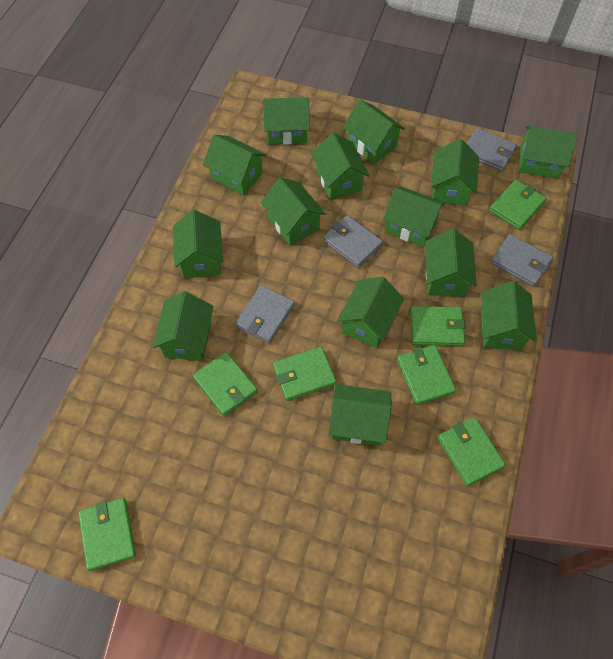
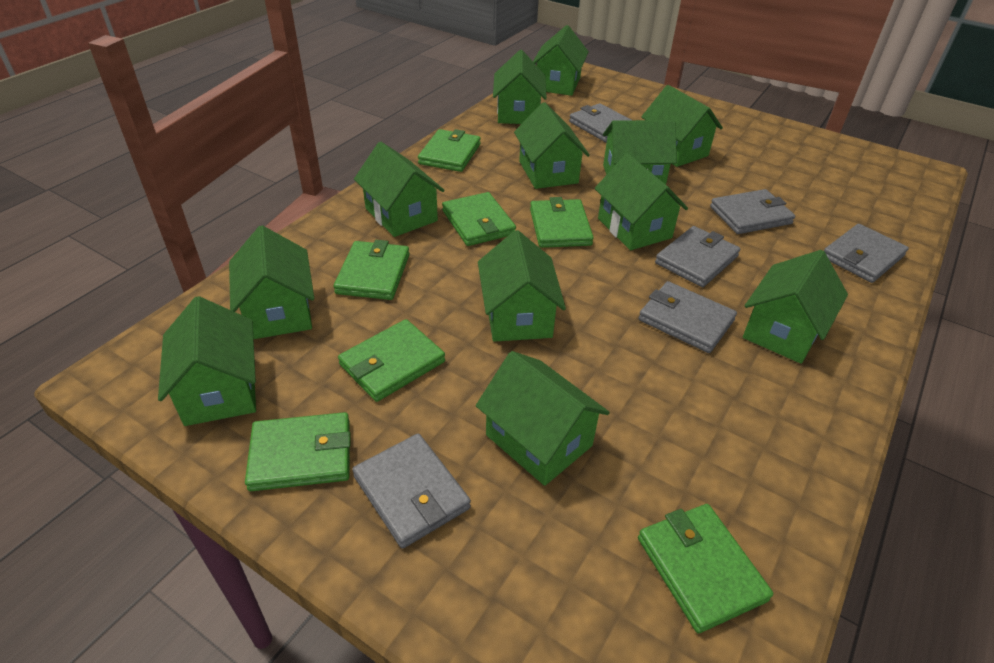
green house: 14 -> 12
grey wallet: 4 -> 6

